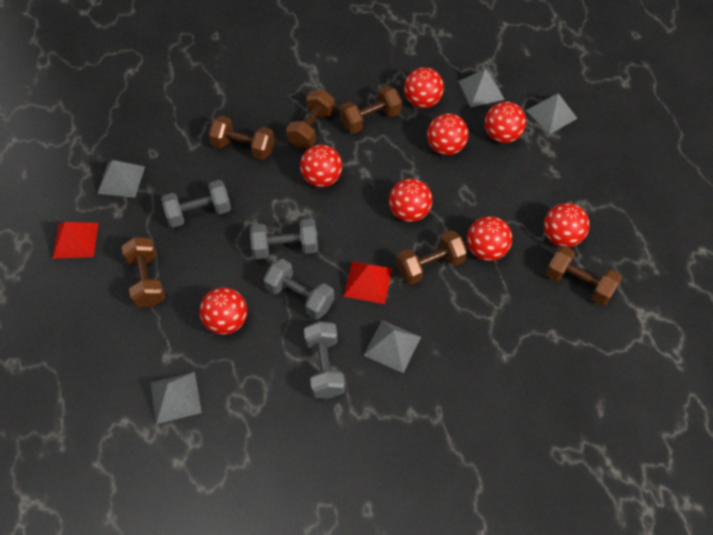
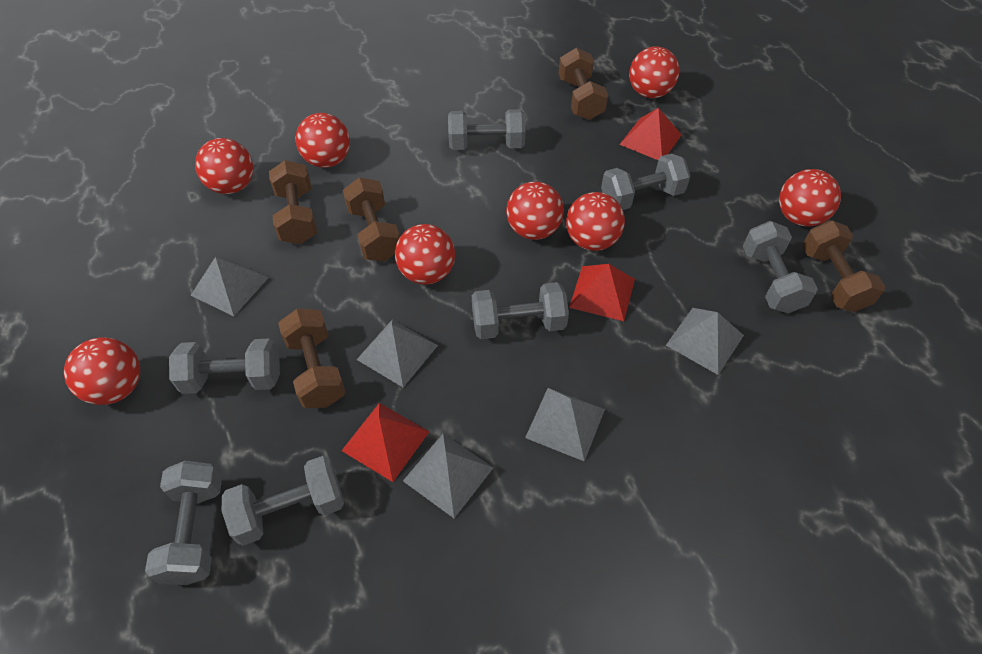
brown dumbbell: 6 -> 5
grey dumbbell: 4 -> 7
red pyramid: 2 -> 3

